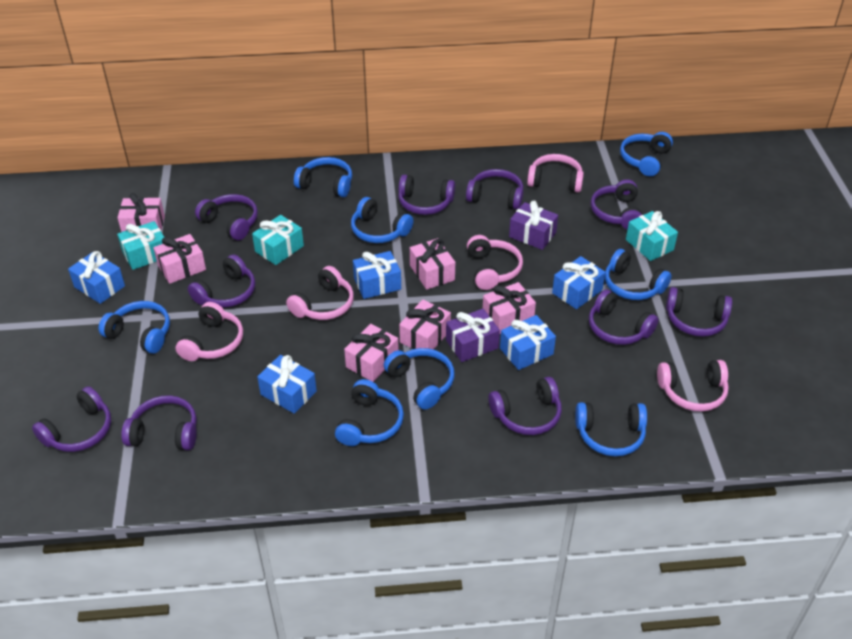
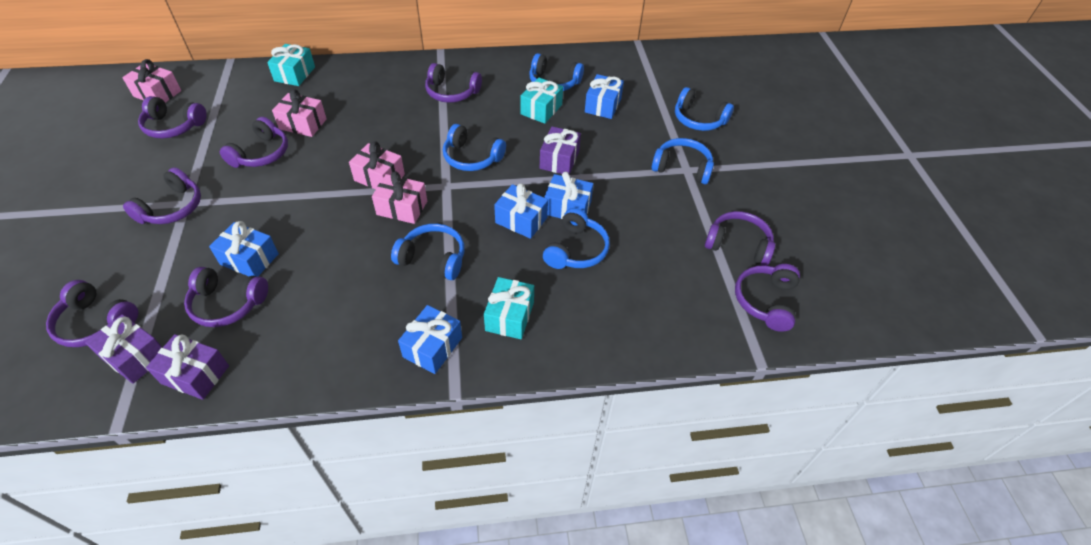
blue headphones: 8 -> 6
pink gift: 6 -> 4
pink headphones: 5 -> 0
purple gift: 2 -> 3
purple headphones: 10 -> 8

